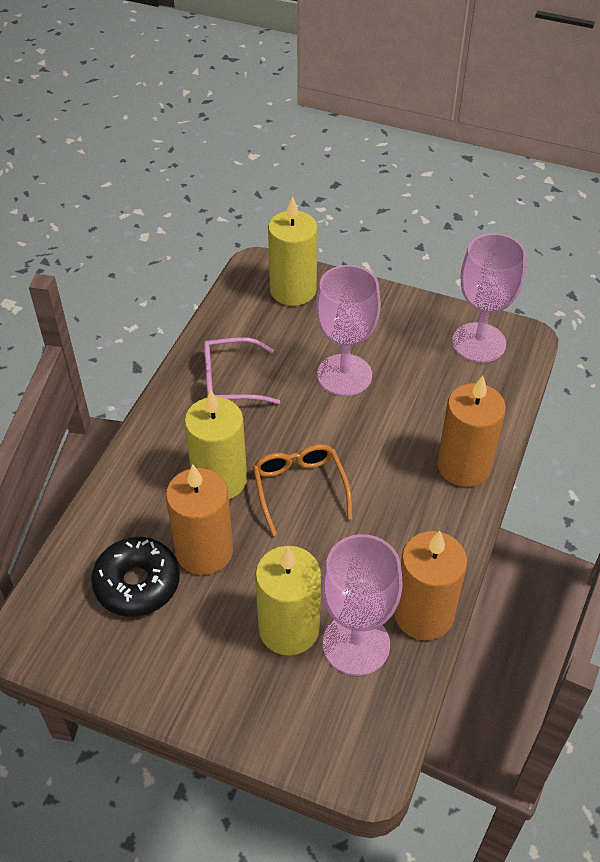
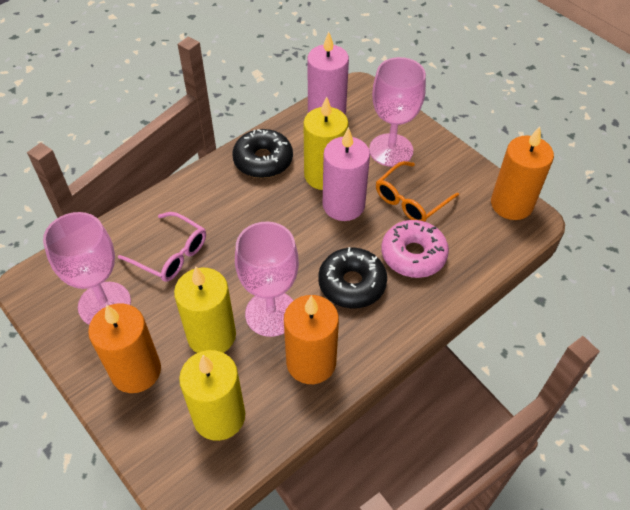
black donut: 1 -> 2
pink candle: 0 -> 2
pink donut: 0 -> 1

